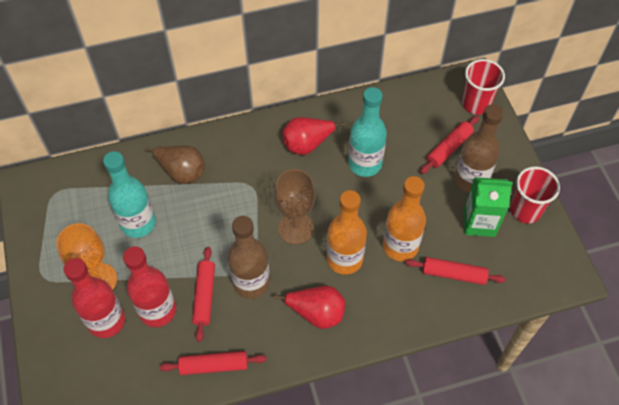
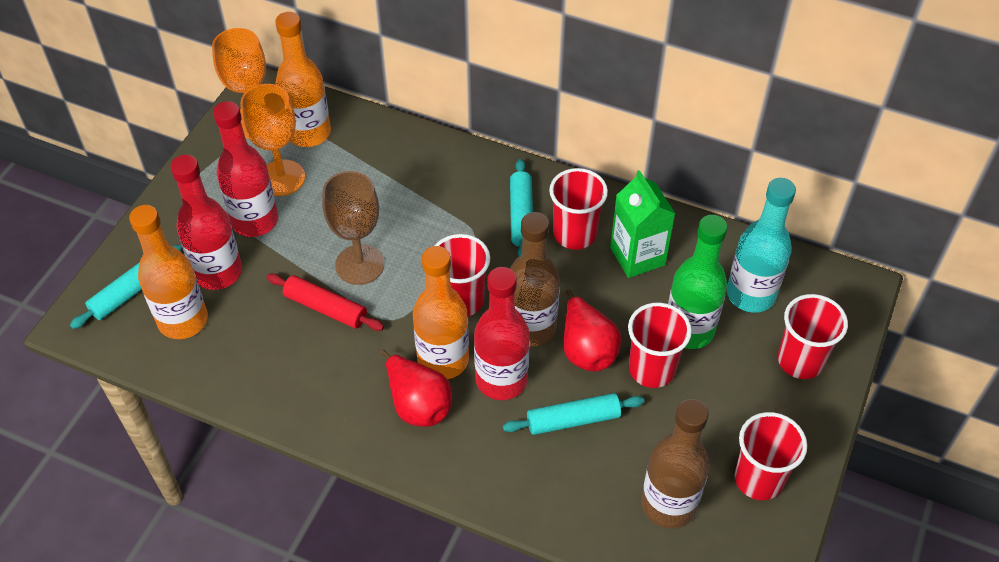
brown pear: 1 -> 0
green bottle: 0 -> 1
orange bottle: 2 -> 3
orange goblet: 1 -> 2
red bottle: 2 -> 3
red cup: 2 -> 5
red rolling pin: 4 -> 1
turquoise bottle: 2 -> 1
turquoise rolling pin: 0 -> 3

